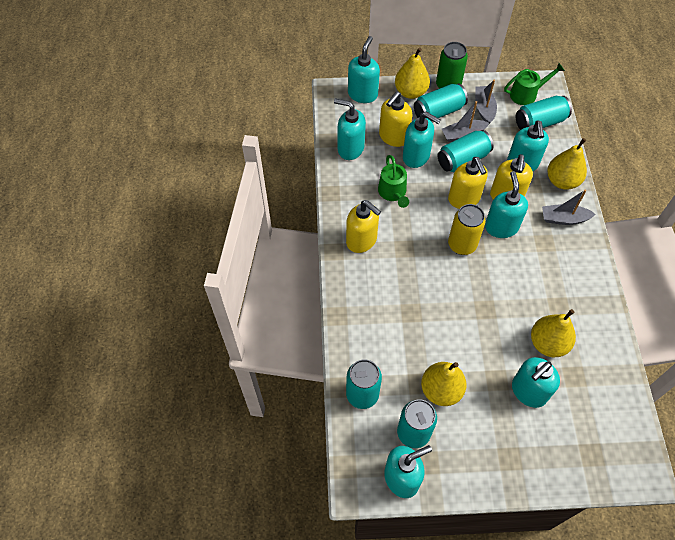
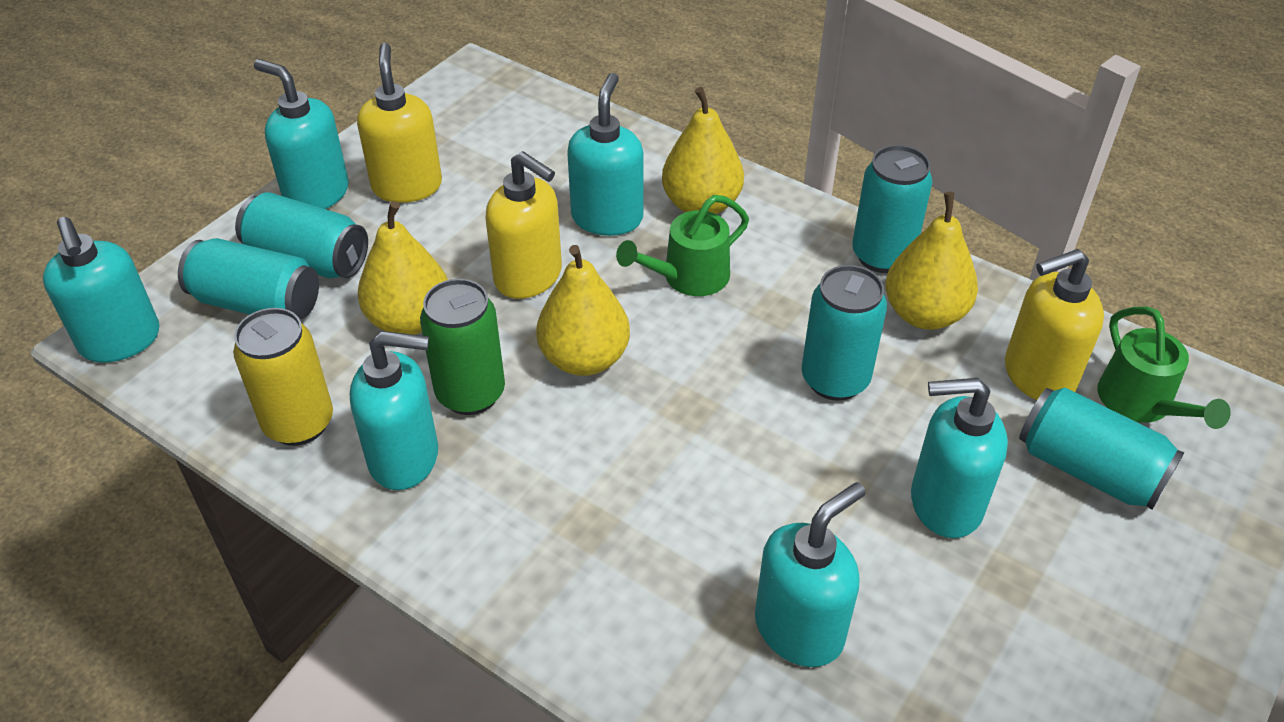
grey boat: 3 -> 0
turquoise soap dispenser: 7 -> 6
yellow soap dispenser: 4 -> 3

